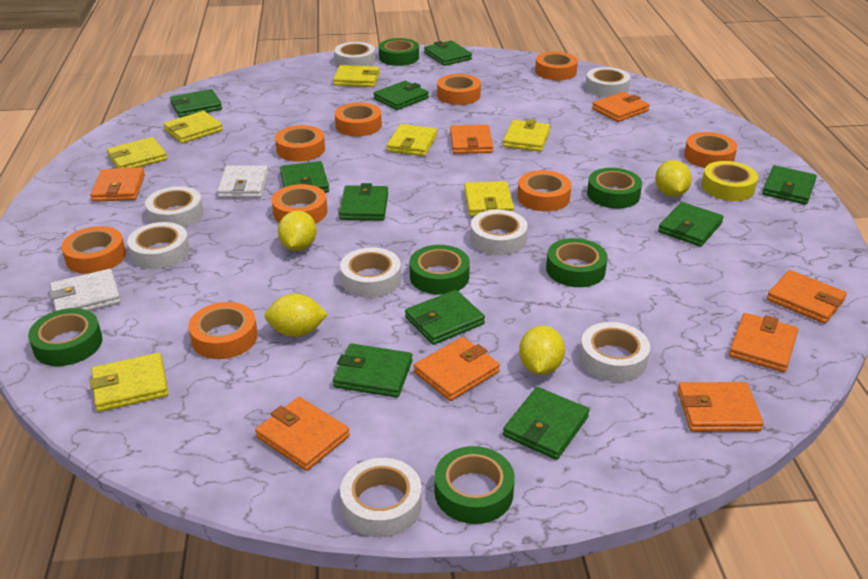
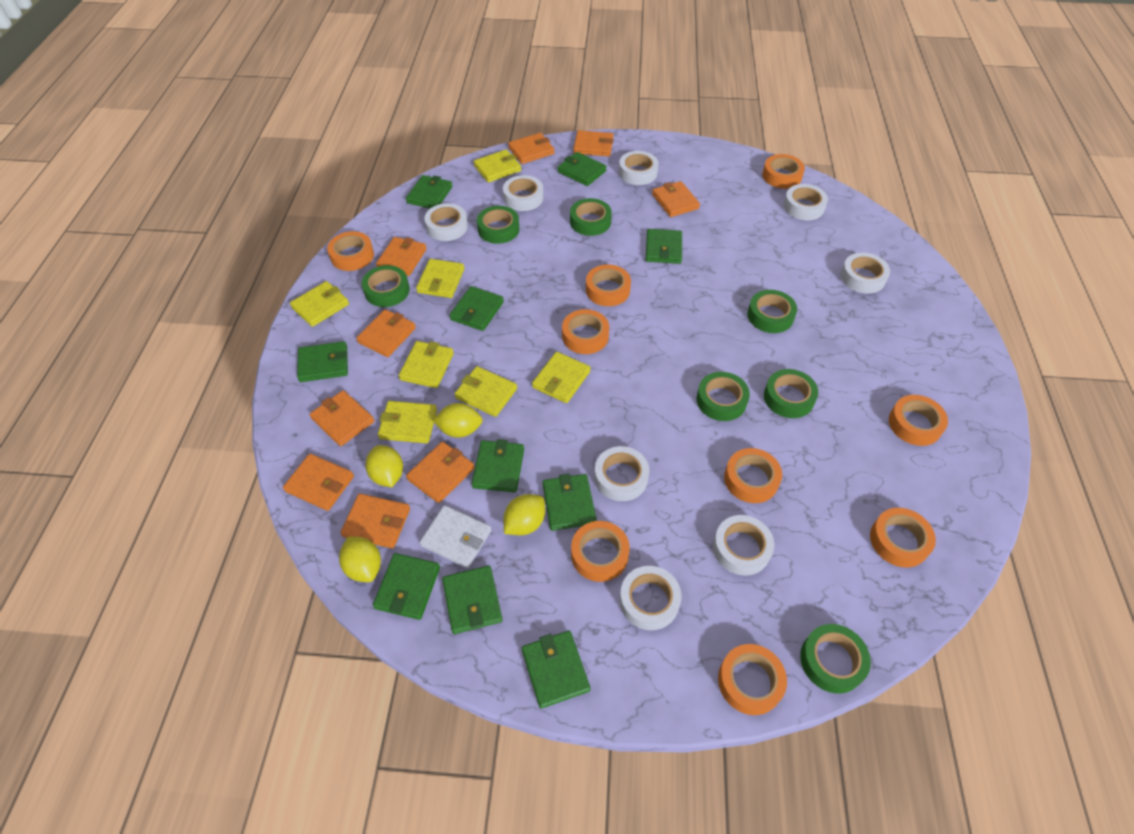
green tape: 6 -> 7
orange wallet: 8 -> 9
white wallet: 2 -> 1
yellow tape: 1 -> 0

